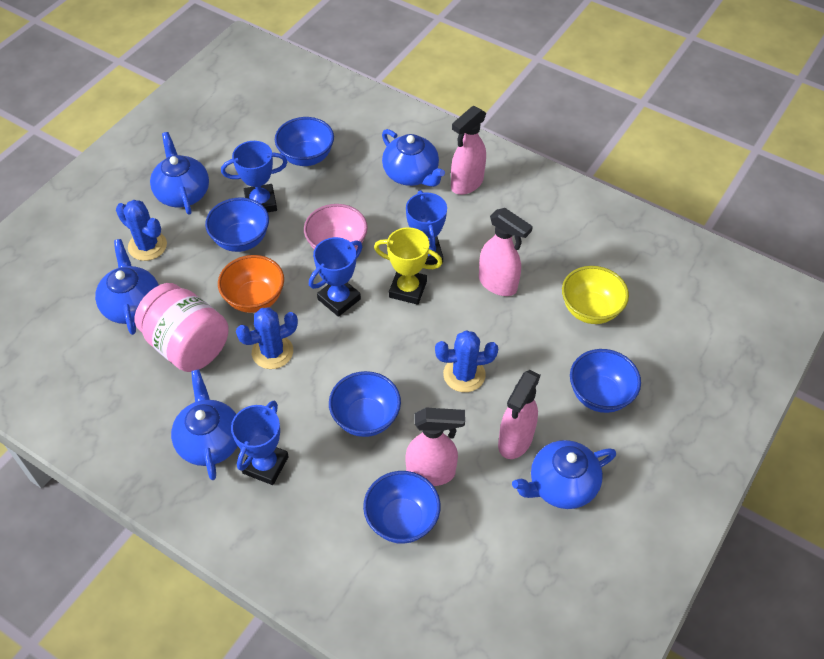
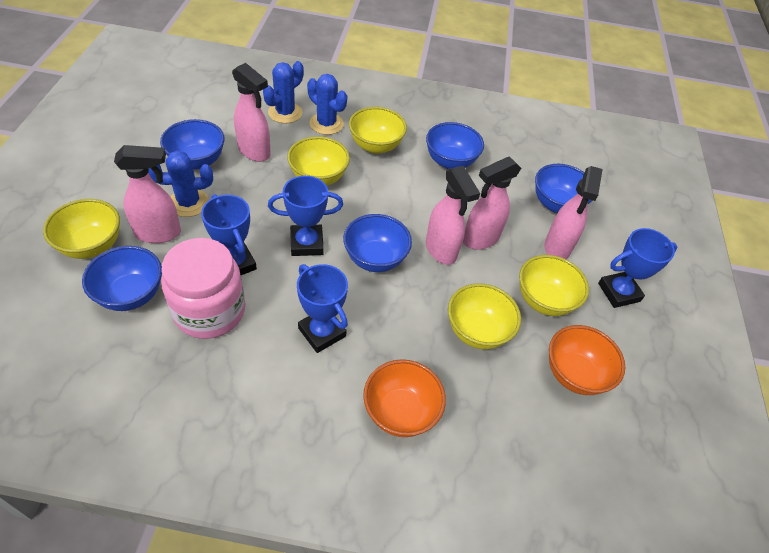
blue teapot: 5 -> 0
orange bowl: 1 -> 2
pink bowl: 1 -> 0
pink spray bottle: 4 -> 5
yellow bowl: 1 -> 5
yellow trophy: 1 -> 0

